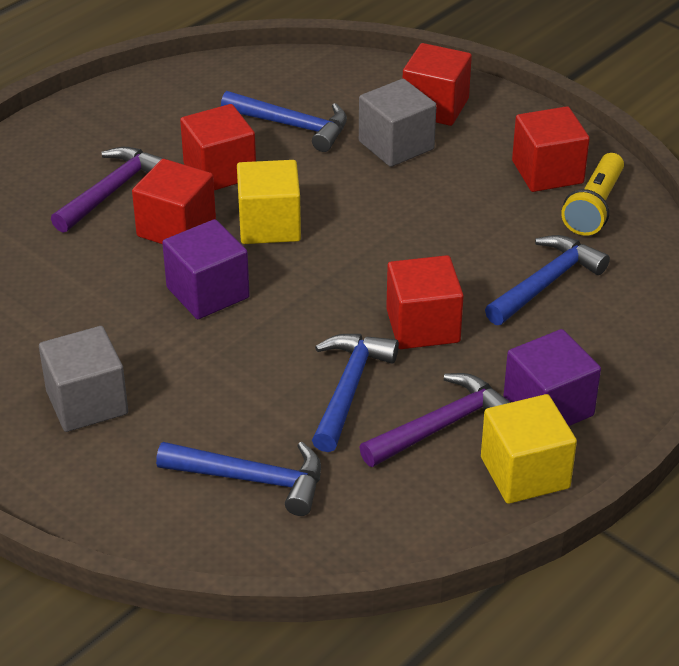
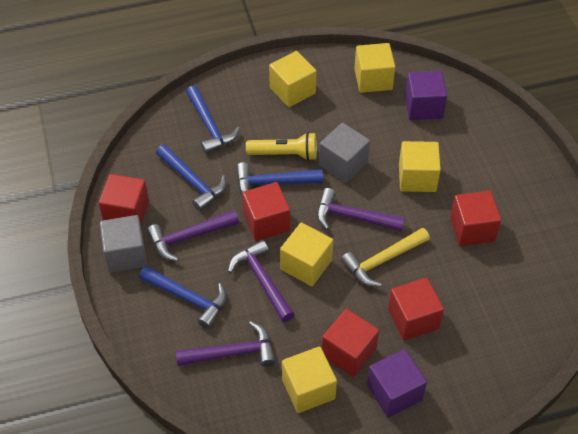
purple hammer: 2 -> 4
yellow cube: 2 -> 5
yellow hammer: 0 -> 1

